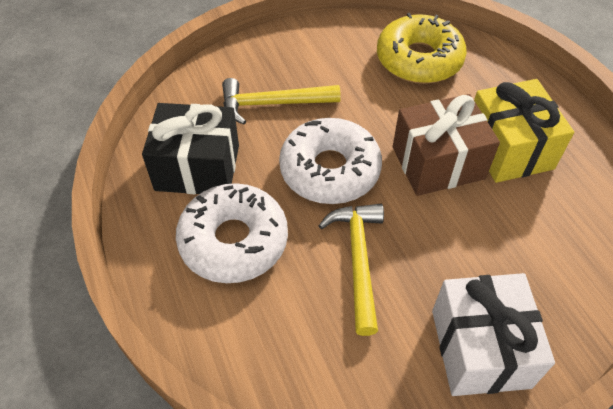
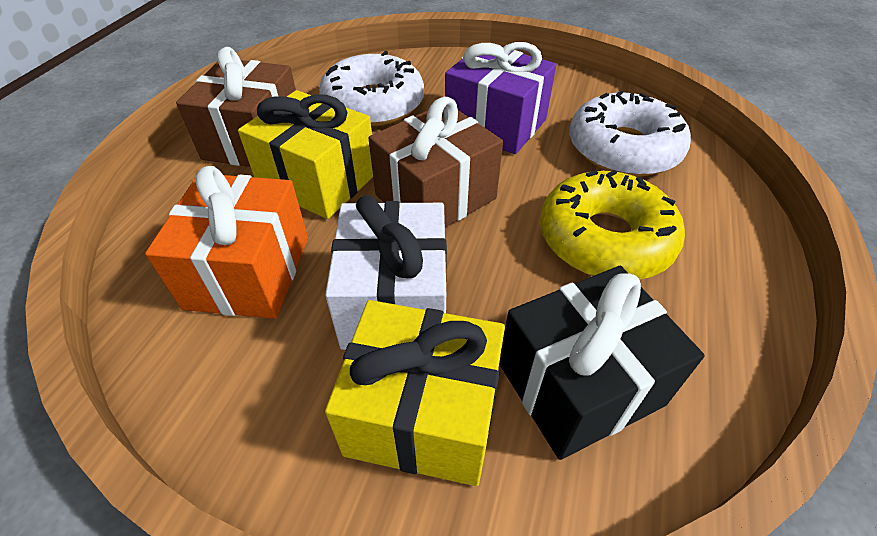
brown gift: 1 -> 2
orange gift: 0 -> 1
purple gift: 0 -> 1
yellow gift: 1 -> 2
yellow hammer: 2 -> 0

